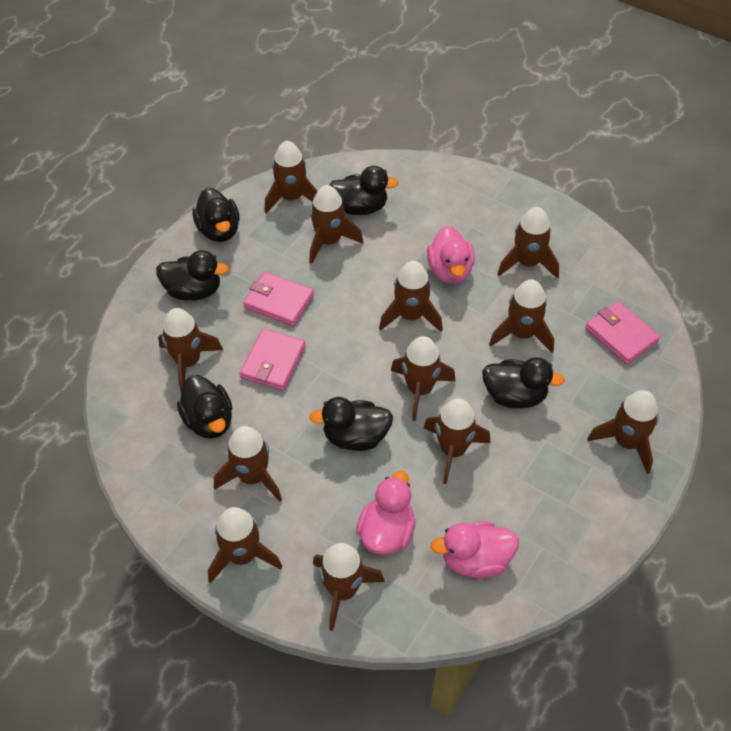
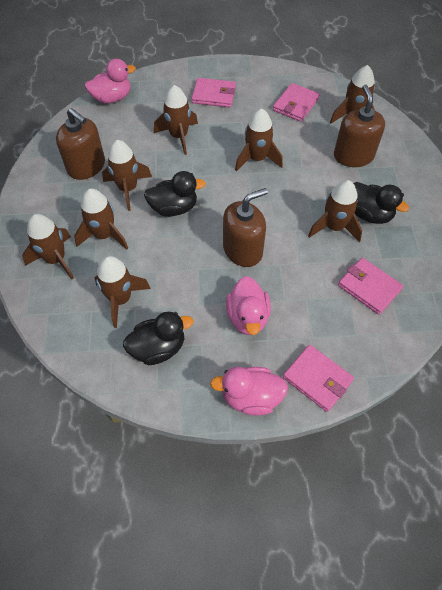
black duck: 6 -> 3
brown rocket: 12 -> 8
brown soap dispenser: 0 -> 3
pink wallet: 3 -> 4

